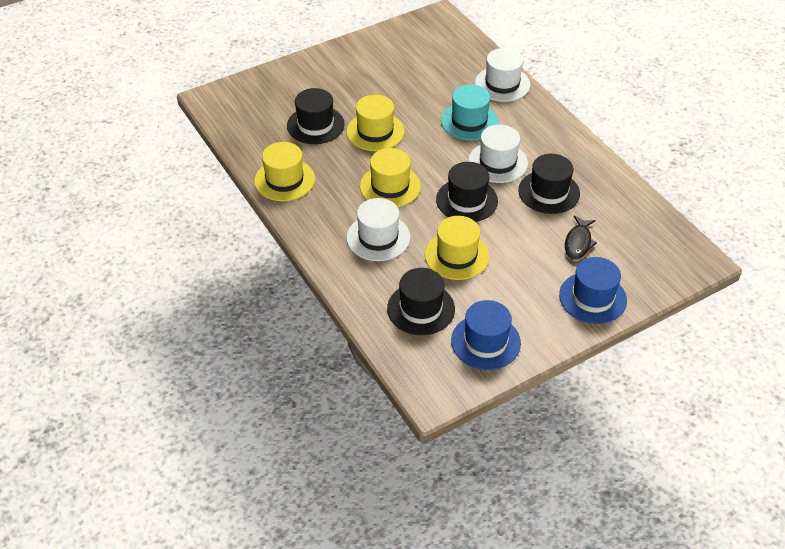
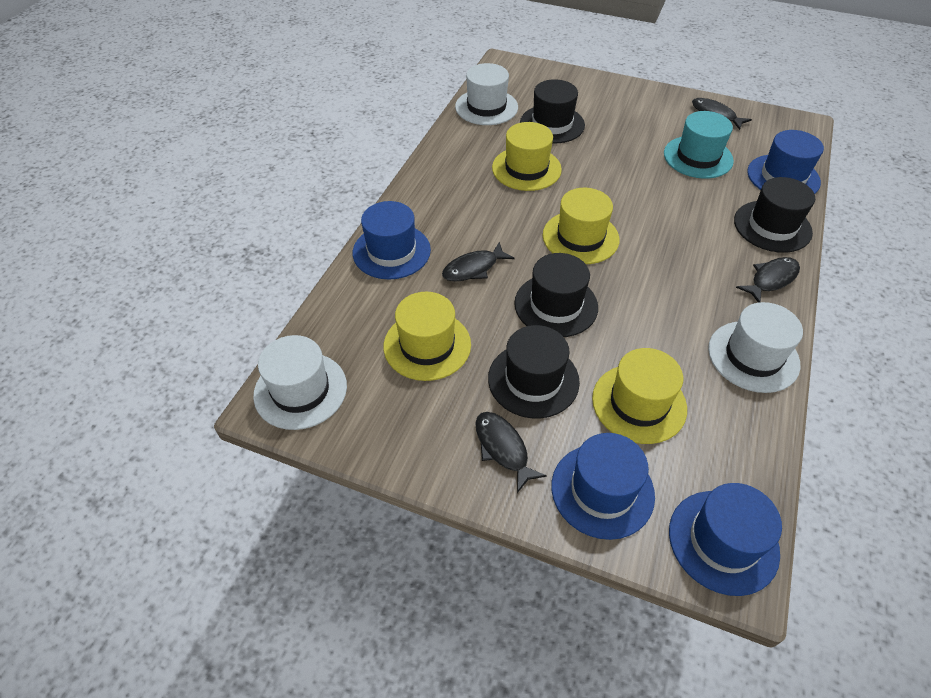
black fish: 1 -> 4
blue hat: 2 -> 4

